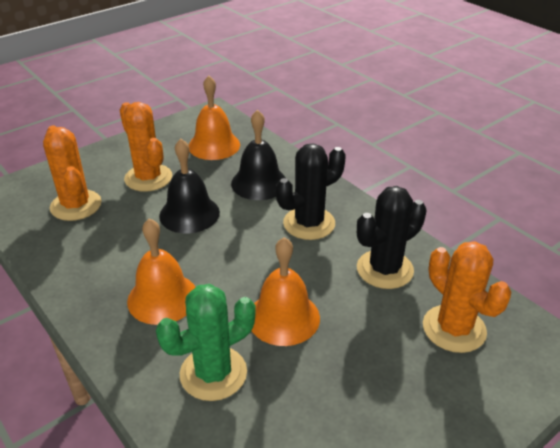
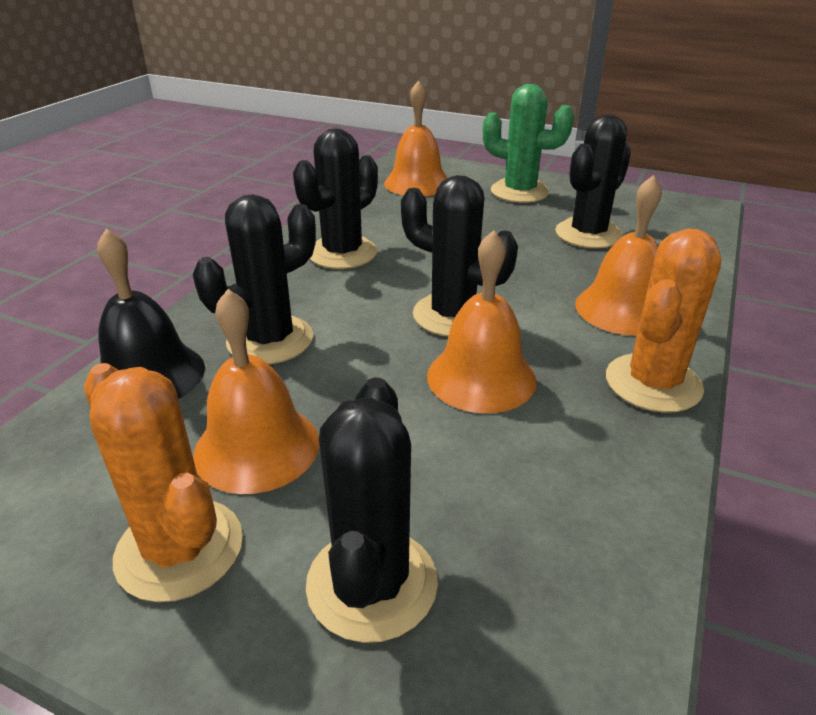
black bell: 2 -> 1
black cactus: 2 -> 5
orange bell: 3 -> 4
orange cactus: 3 -> 2

